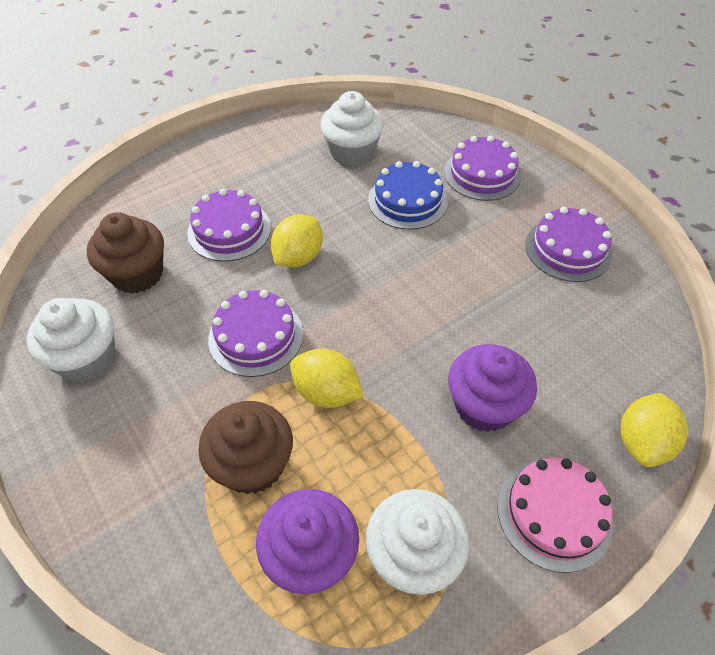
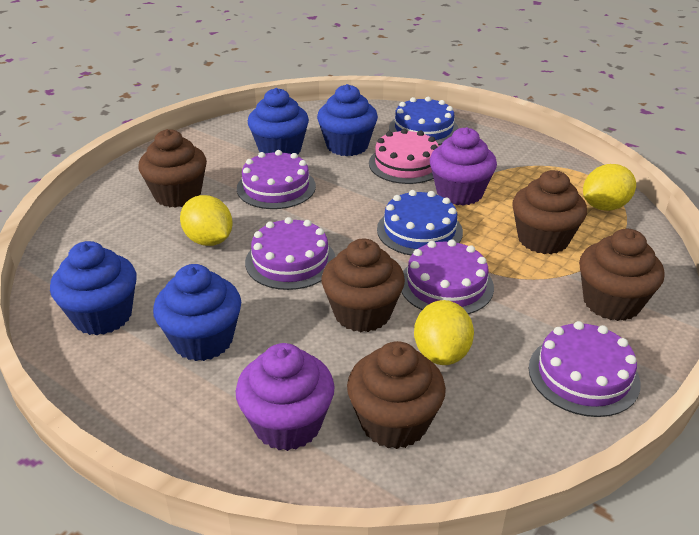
blue cake: 1 -> 2
blue cupcake: 0 -> 4
brown cupcake: 2 -> 5
white cupcake: 3 -> 0

